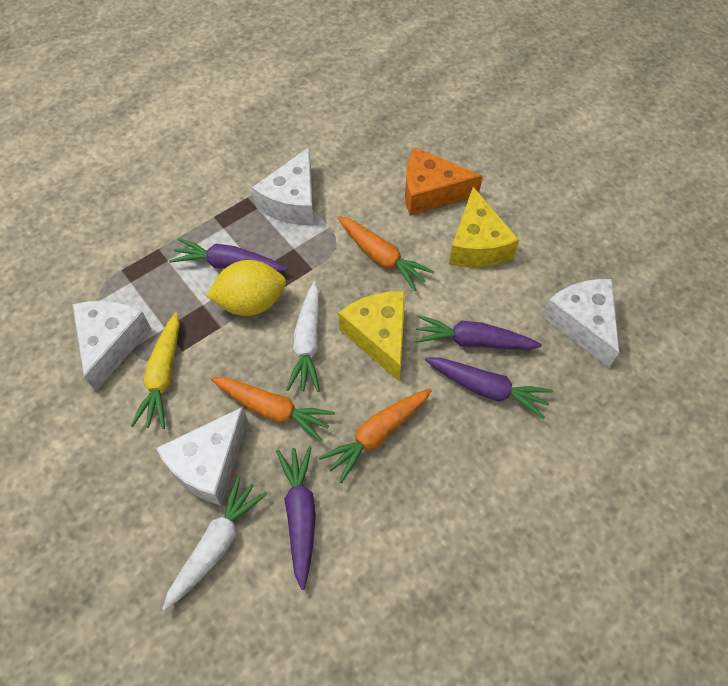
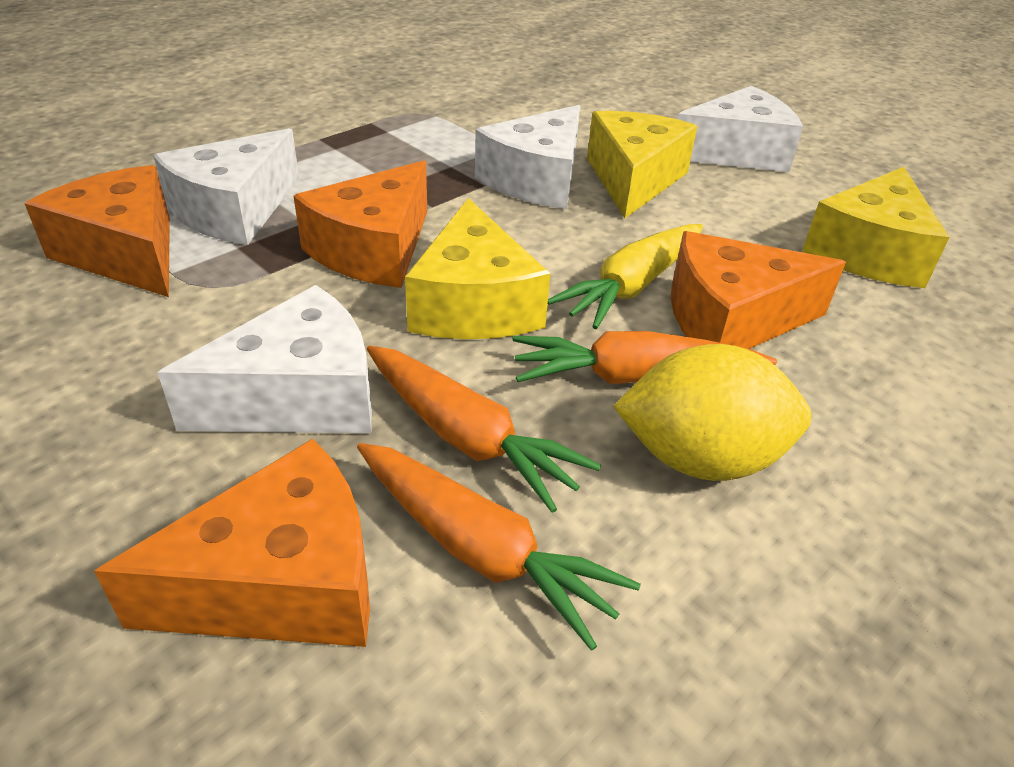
orange cheese: 1 -> 4
purple carrot: 4 -> 0
white carrot: 2 -> 0
yellow cheese: 2 -> 3

